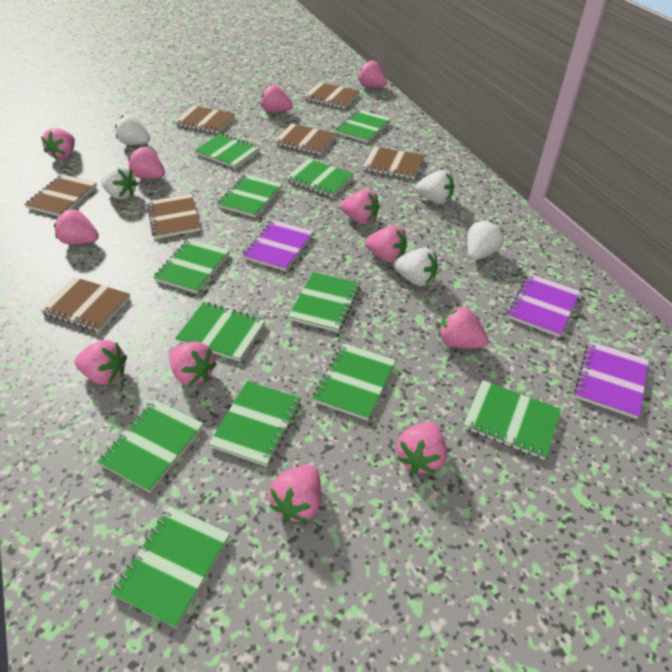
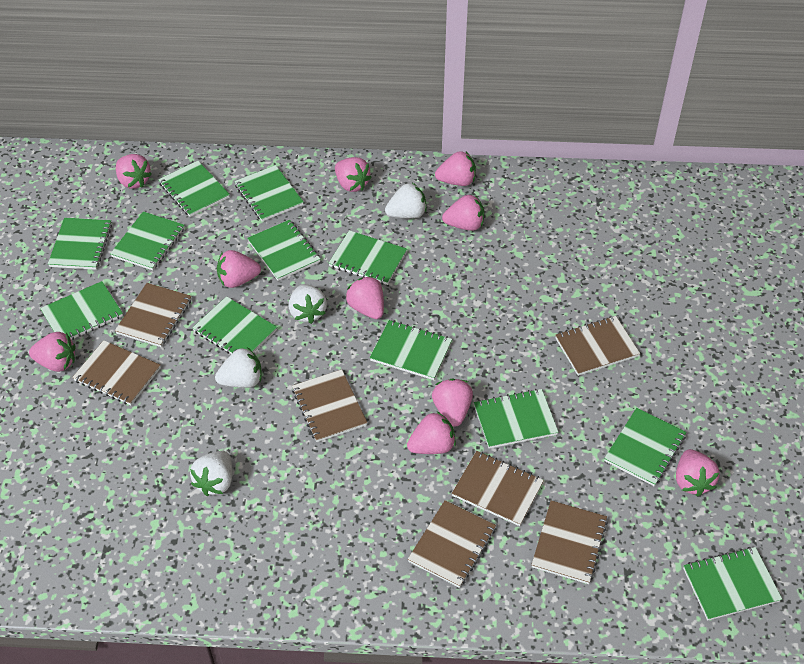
pink strawberry: 12 -> 10
purple notebook: 3 -> 0
white strawberry: 5 -> 4

